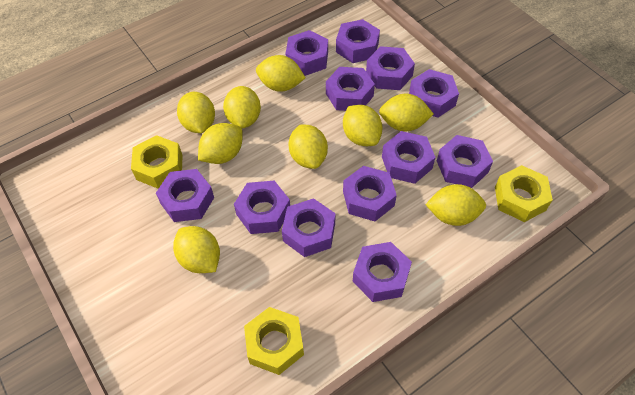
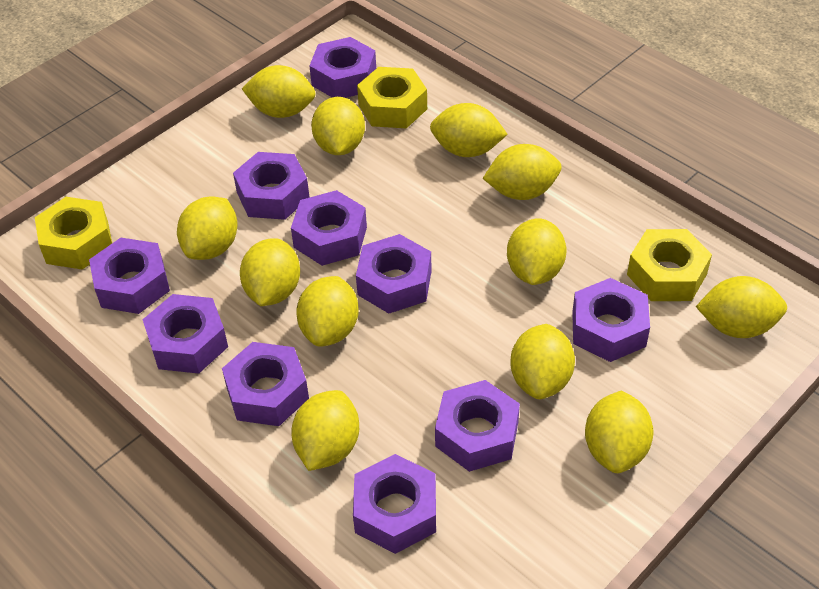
purple nut: 12 -> 10
yellow lemon: 9 -> 12

